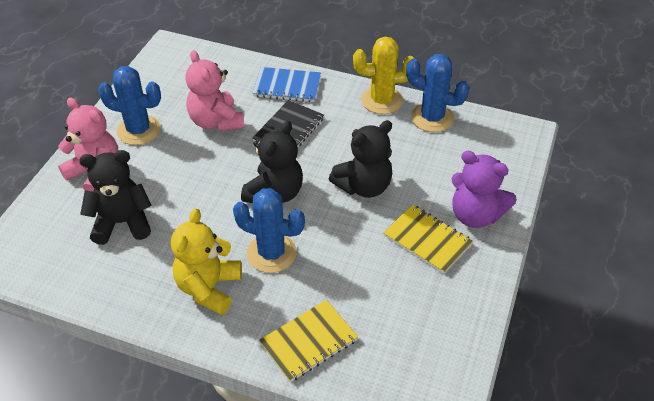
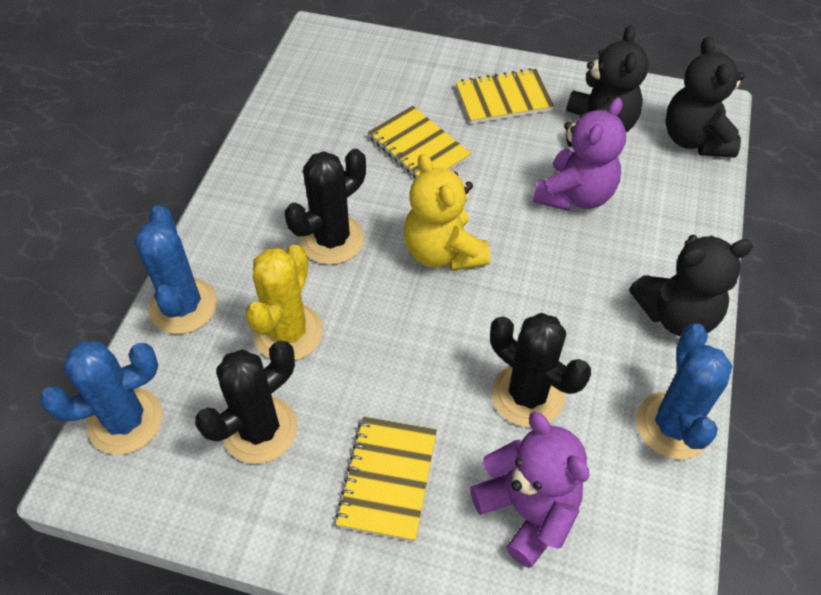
black cactus: 0 -> 3
black notebook: 1 -> 0
blue notebook: 1 -> 0
pink teddy bear: 2 -> 0
purple teddy bear: 1 -> 2
yellow notebook: 2 -> 3

